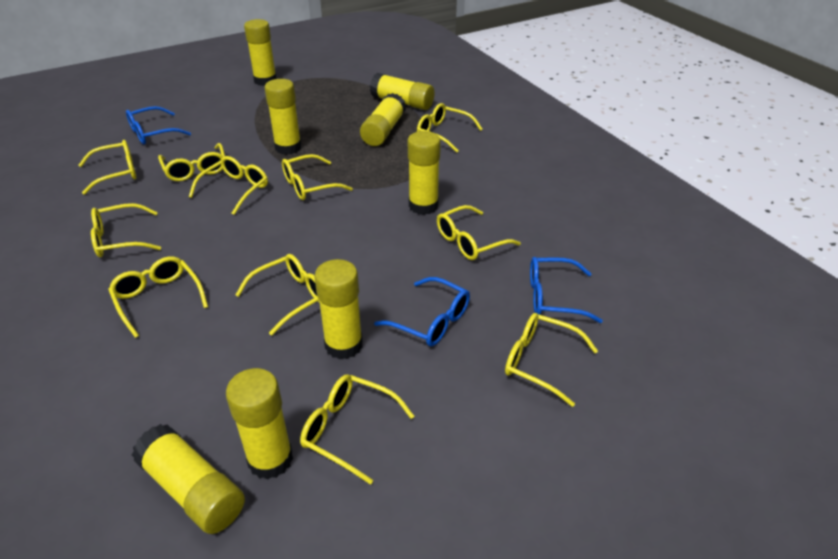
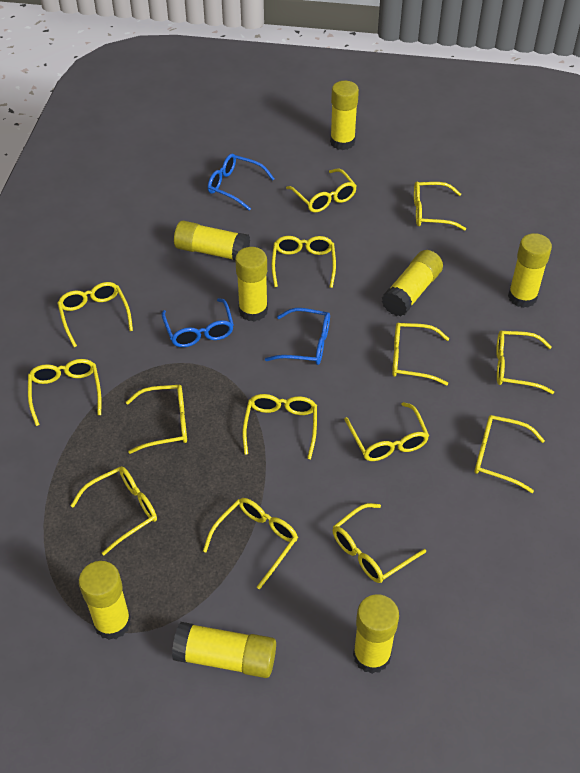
yellow glasses: 11 -> 14

